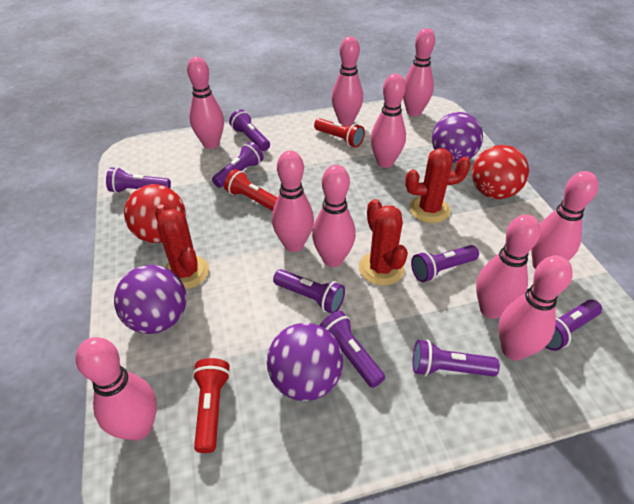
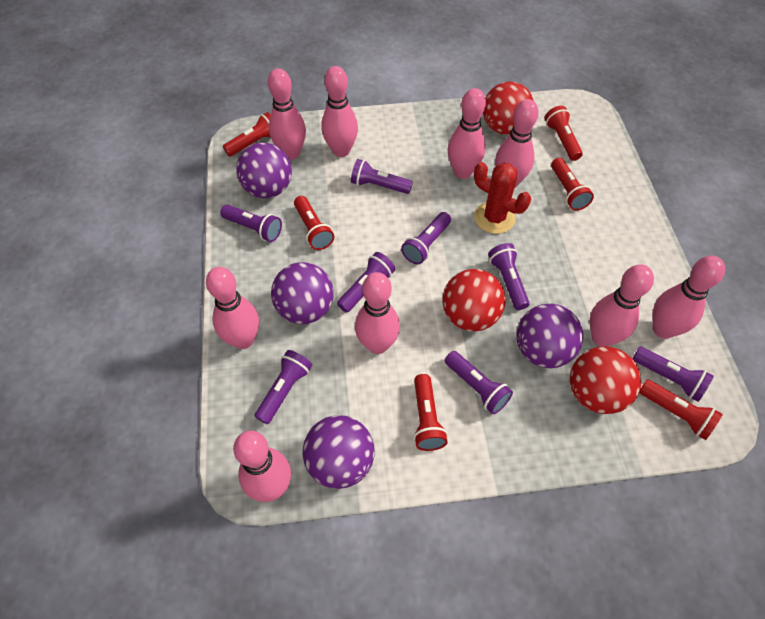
pink bowling pin: 10 -> 9
purple ball: 3 -> 4
red ball: 2 -> 3
red cactus: 3 -> 1
red flashlight: 3 -> 6

